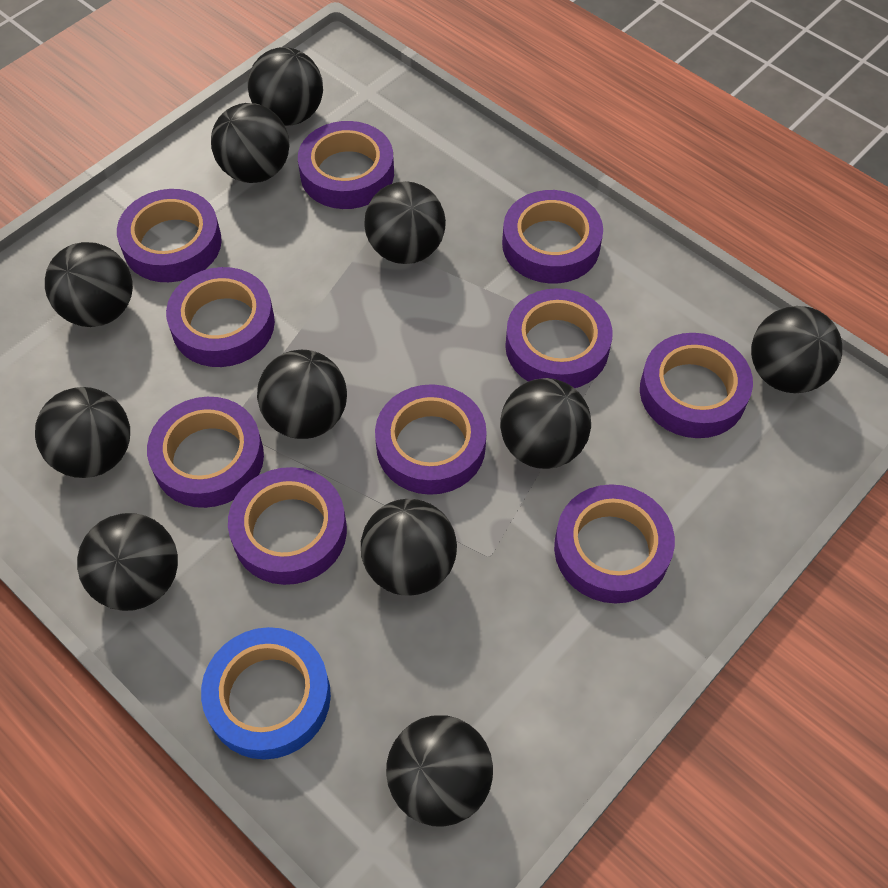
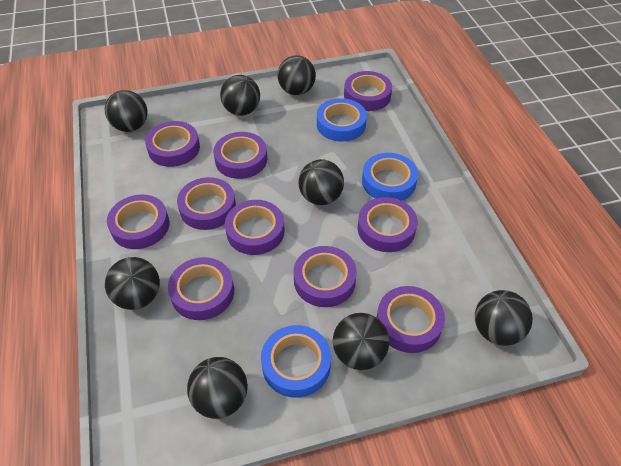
black ball: 11 -> 8
blue tape: 1 -> 3

